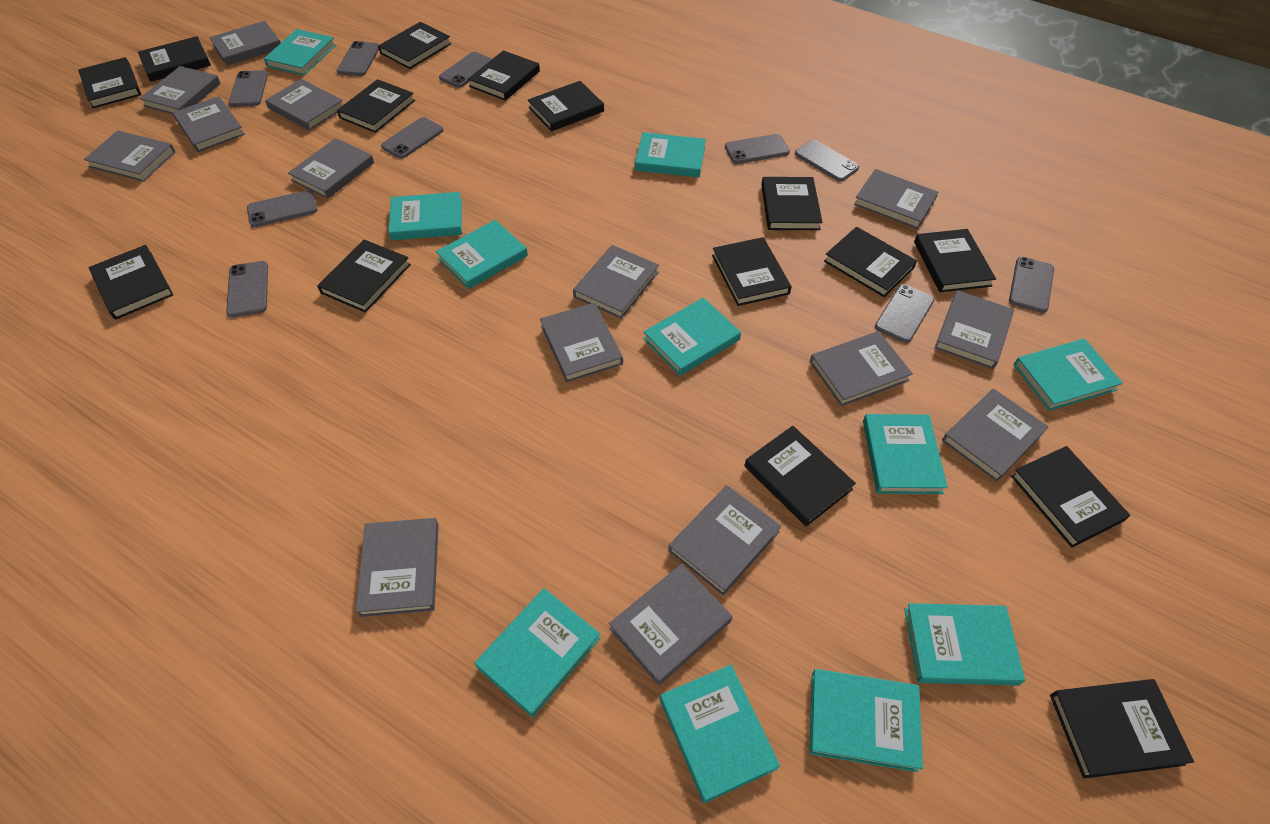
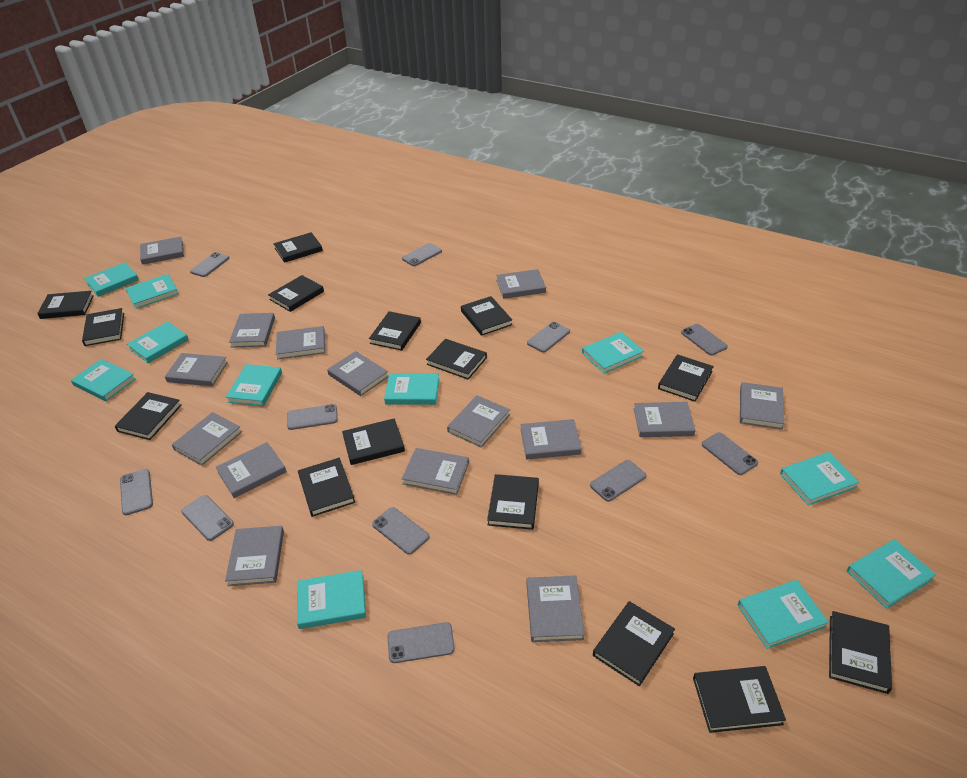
grey phone: 10 -> 11

